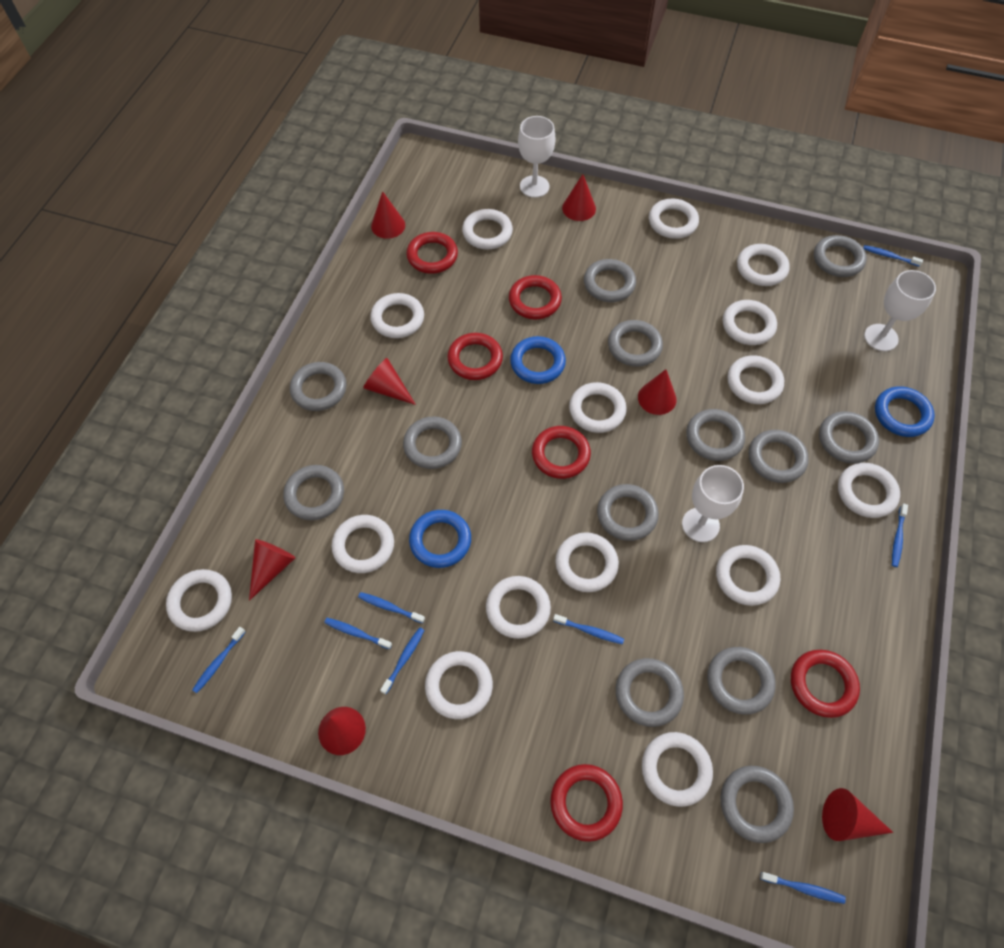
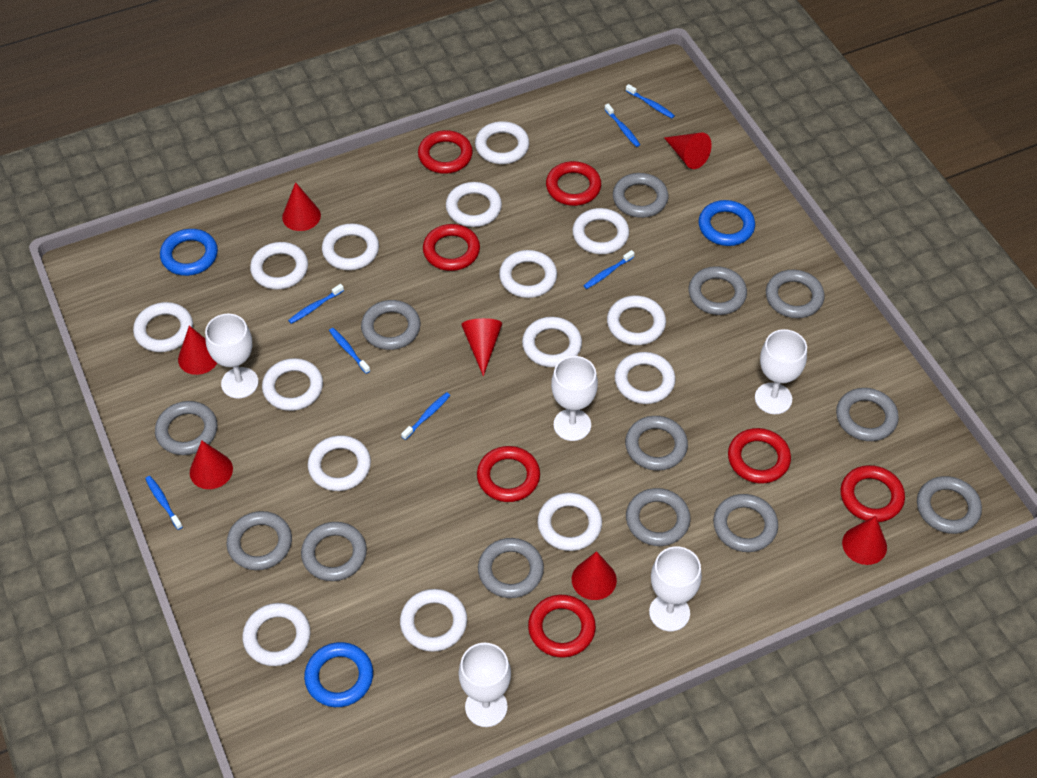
blue toothbrush: 8 -> 7
red ring: 6 -> 7
white goblet: 3 -> 5

